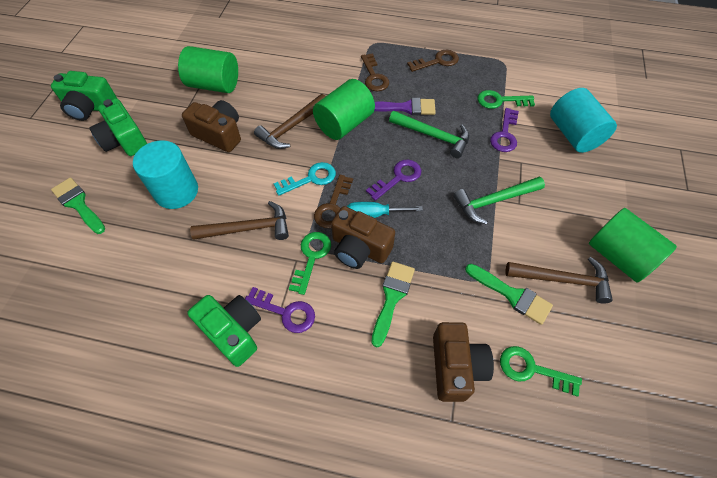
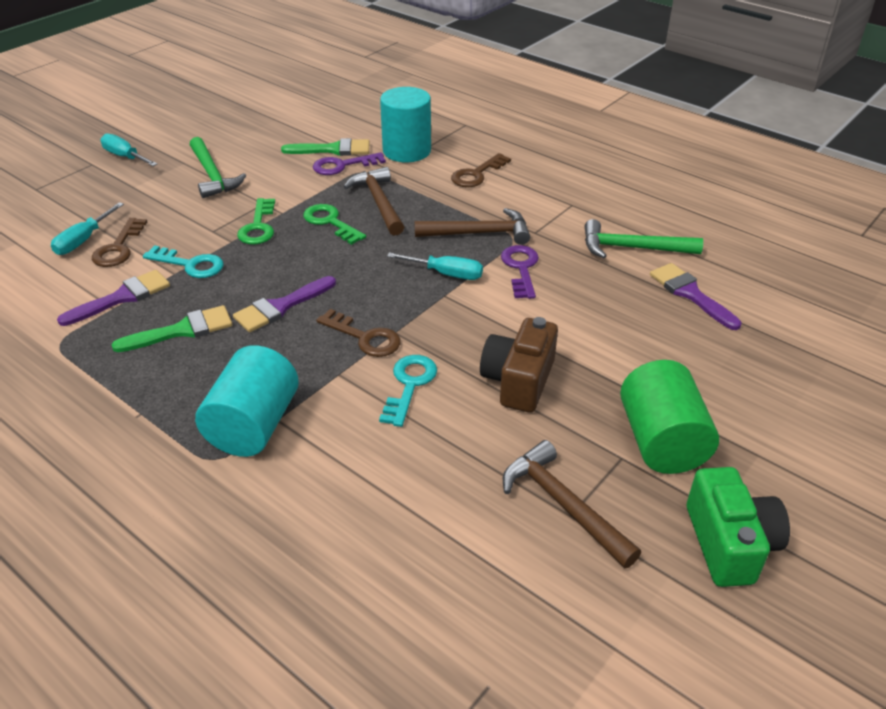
brown camera: 3 -> 1
green brush: 3 -> 2
green camera: 3 -> 1
green cylinder: 3 -> 1
green key: 3 -> 2
purple brush: 1 -> 3
purple key: 3 -> 2
turquoise key: 1 -> 2
turquoise screwdriver: 1 -> 3

